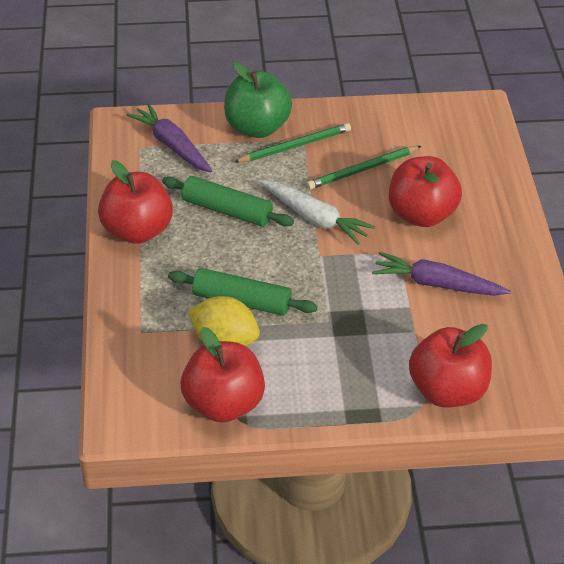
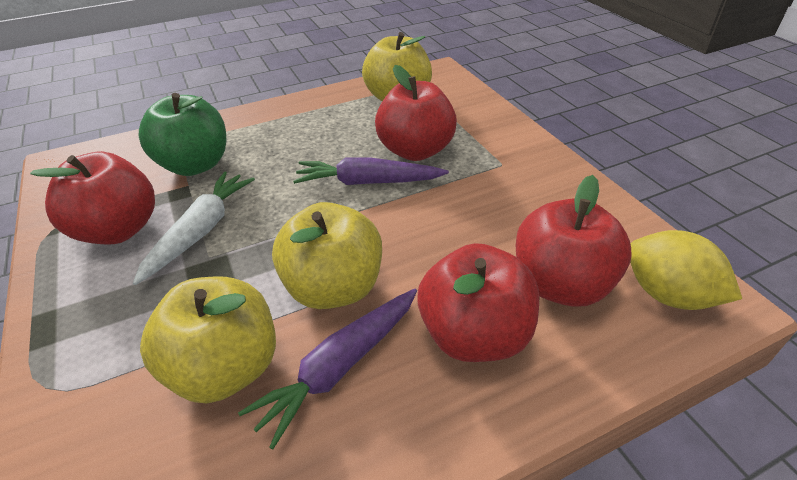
green pencil: 2 -> 0
green rolling pin: 2 -> 0
yellow apple: 0 -> 3

